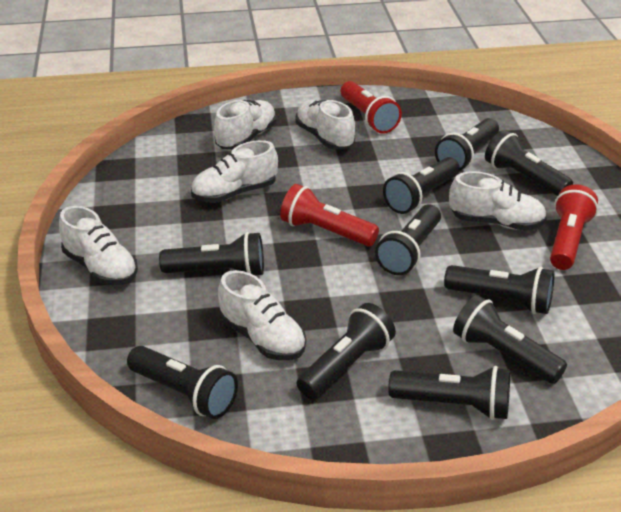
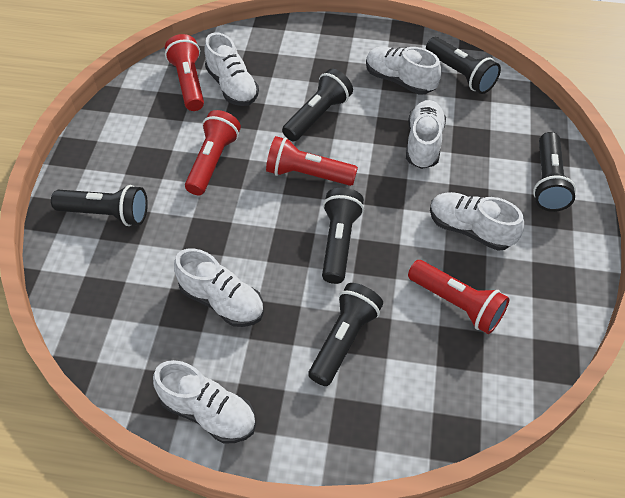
black flashlight: 10 -> 6
red flashlight: 3 -> 4

